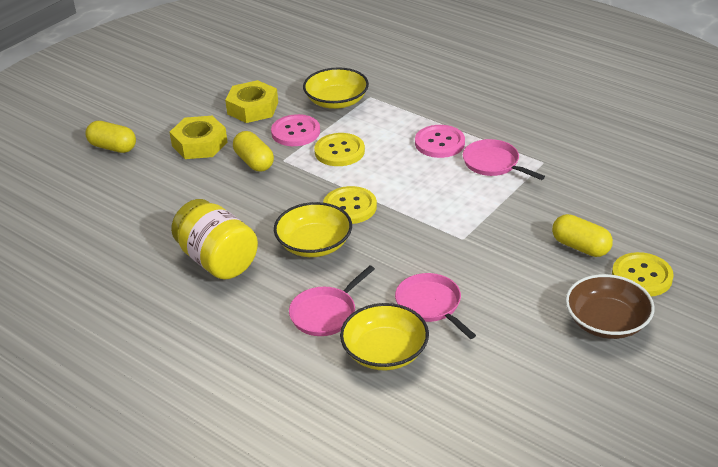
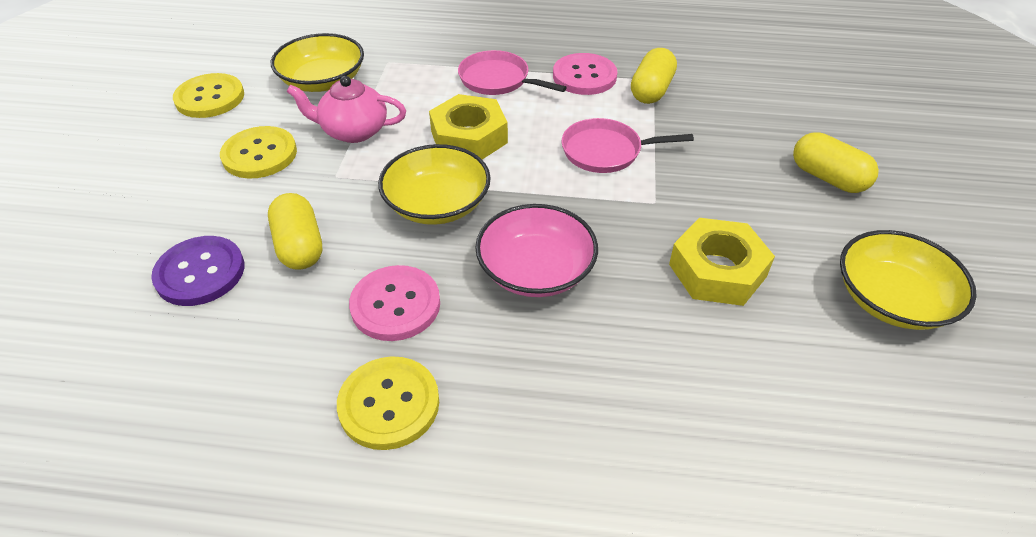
brown bowl: 1 -> 0
pink bowl: 0 -> 1
pink pan: 3 -> 2
pink teapot: 0 -> 1
purple button: 0 -> 1
yellow jar: 1 -> 0

